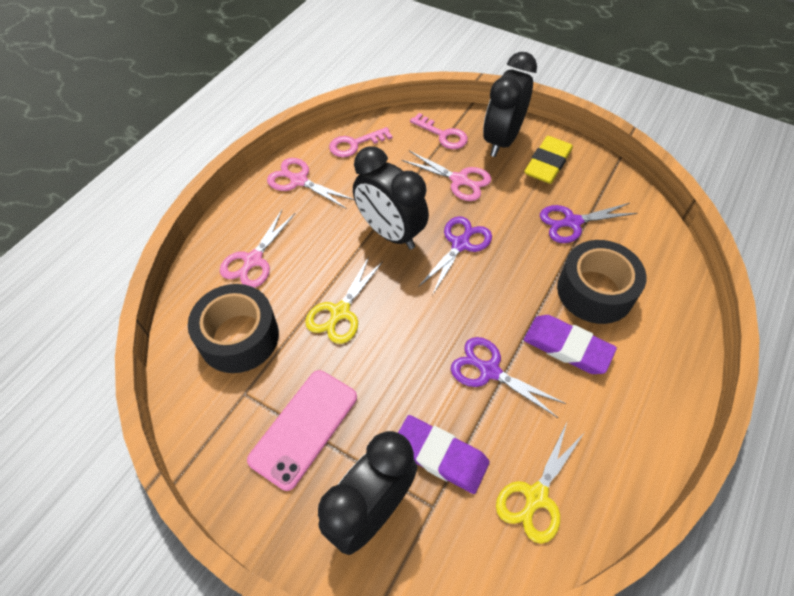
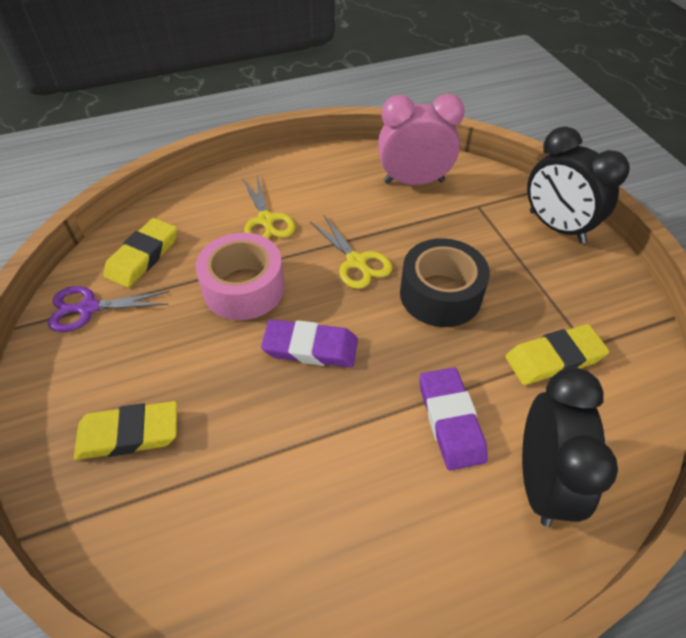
black clock: 3 -> 2
black tape: 2 -> 1
pink clock: 0 -> 1
pink key: 2 -> 0
pink phone: 1 -> 0
pink scissors: 3 -> 0
pink tape: 0 -> 1
purple scissors: 3 -> 1
yellow eraser: 1 -> 3

